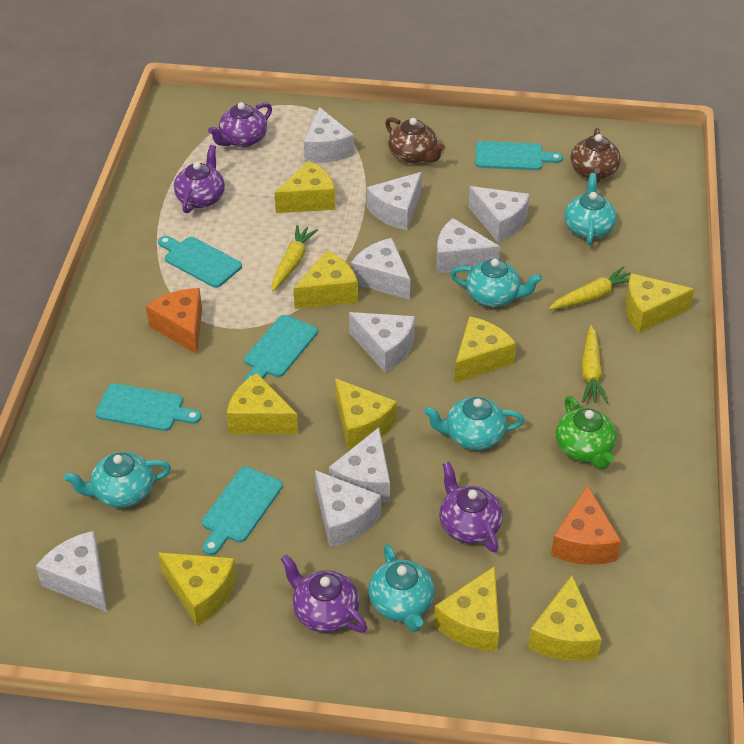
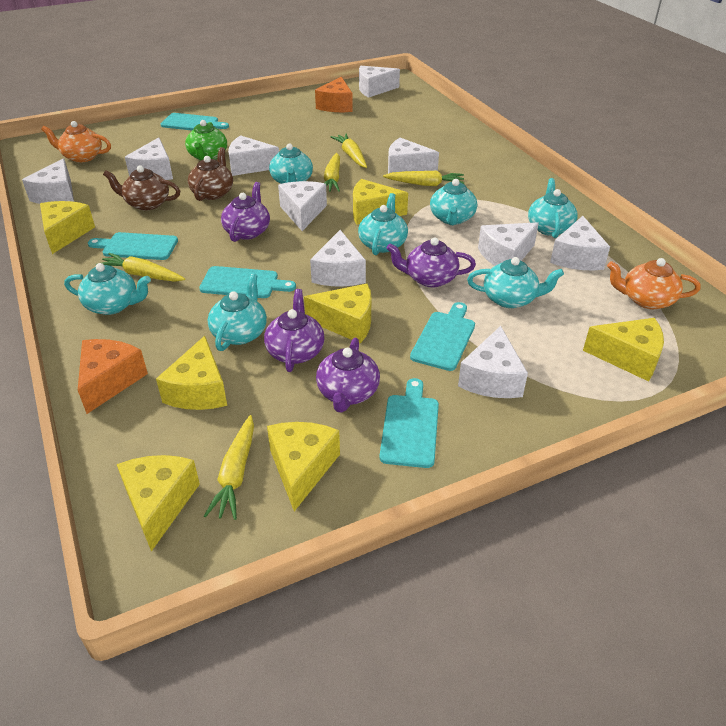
orange teapot: 0 -> 2
turquoise teapot: 5 -> 7
white cheese: 9 -> 10
yellow carrot: 3 -> 5
yellow cheese: 9 -> 7

